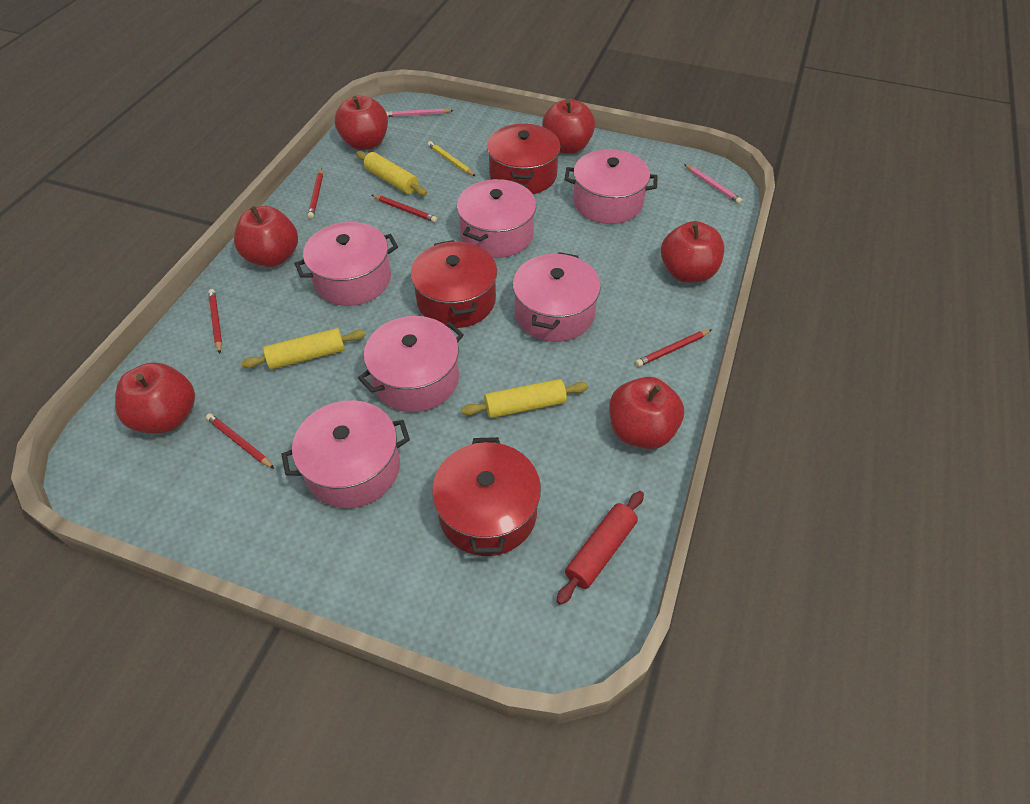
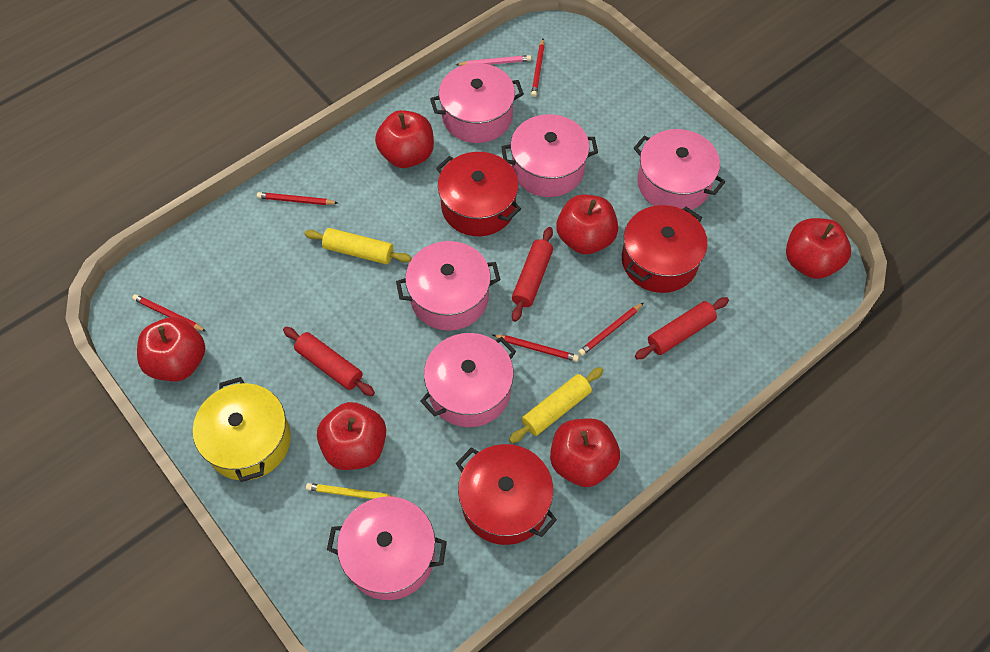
pink pencil: 2 -> 1
red rolling pin: 1 -> 3
yellow pot: 0 -> 1
yellow rolling pin: 3 -> 2

